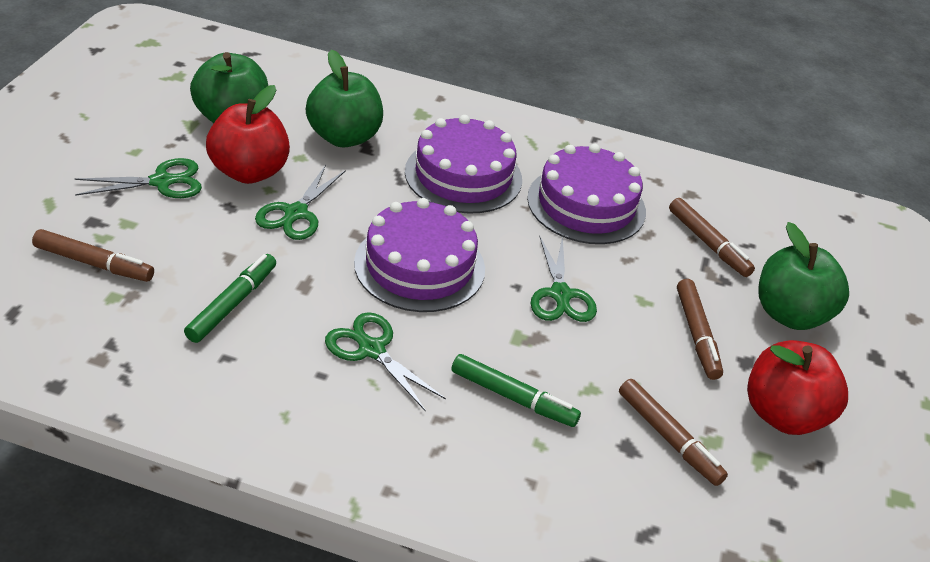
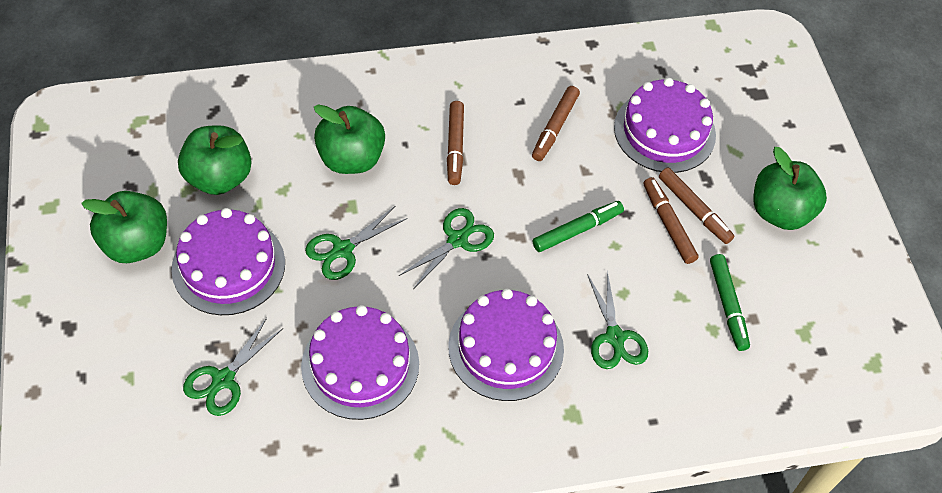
green apple: 3 -> 4
purple cake: 3 -> 4
red apple: 2 -> 0

